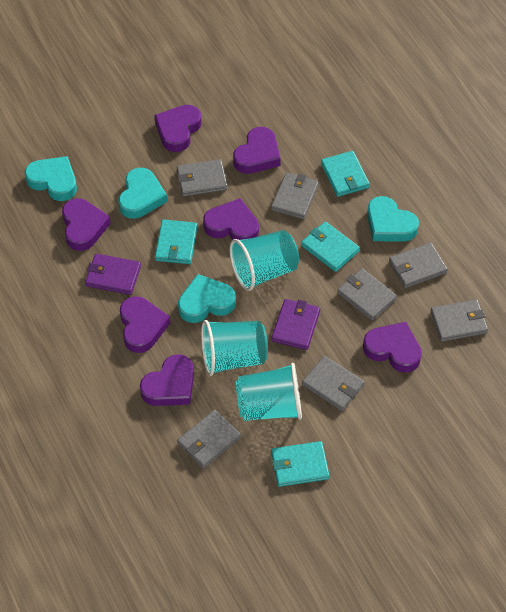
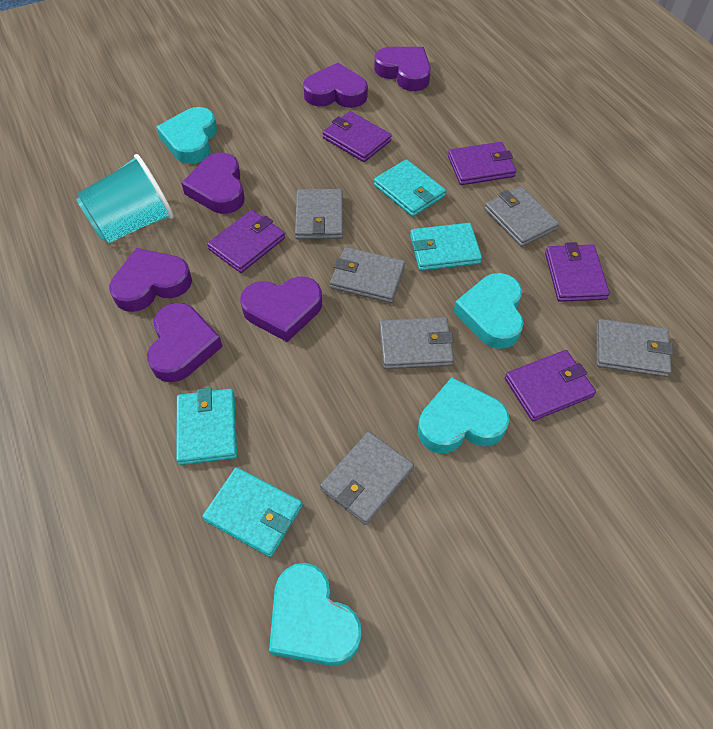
grey wallet: 7 -> 6
purple heart: 7 -> 6
purple wallet: 2 -> 5
turquoise cup: 3 -> 1

